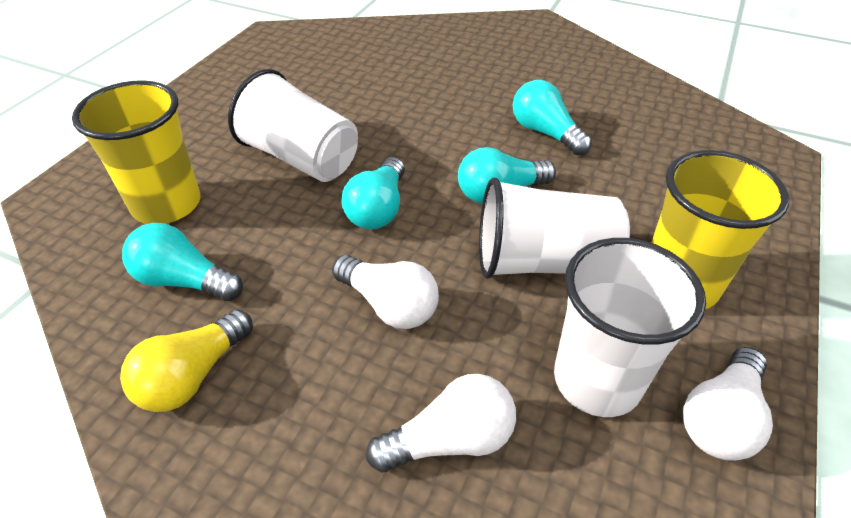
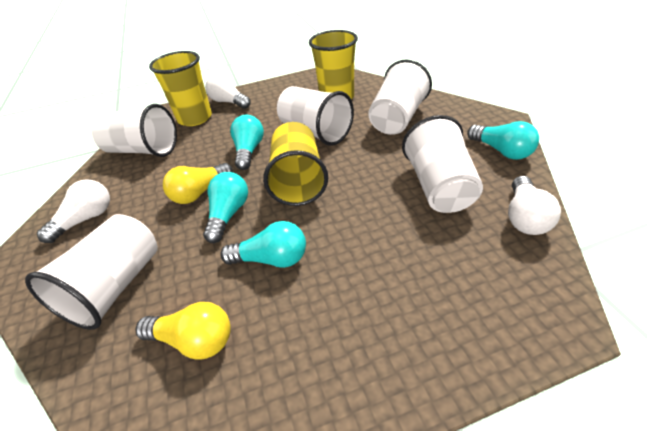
white cup: 3 -> 5
yellow cup: 2 -> 3
yellow light bulb: 1 -> 2

